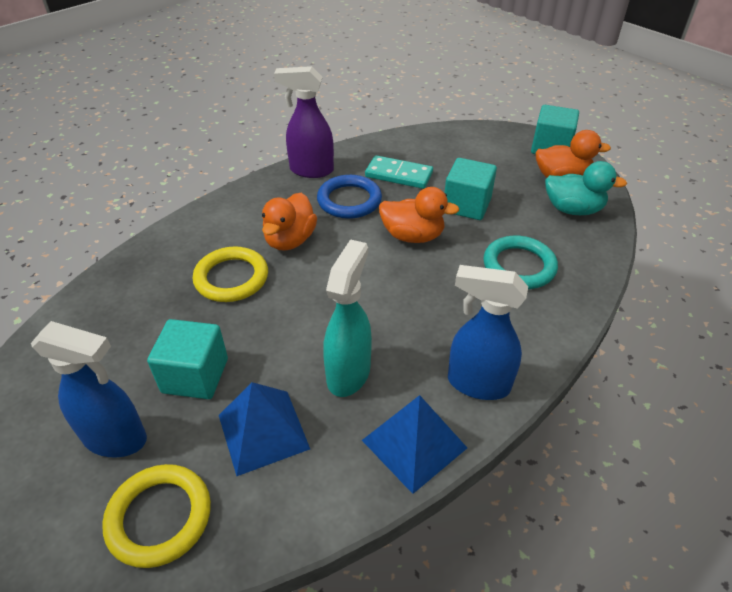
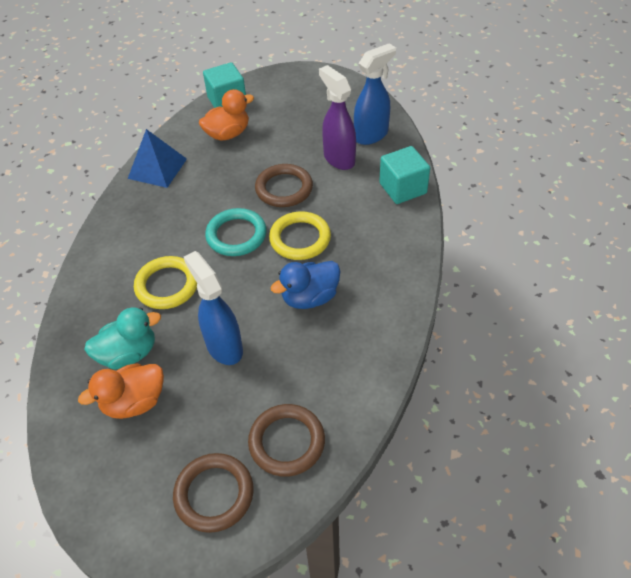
blue duck: 0 -> 1
blue pyramid: 2 -> 1
blue ring: 1 -> 0
brown ring: 0 -> 3
orange duck: 3 -> 2
turquoise cube: 3 -> 2
turquoise domino: 1 -> 0
turquoise spray bottle: 1 -> 0

